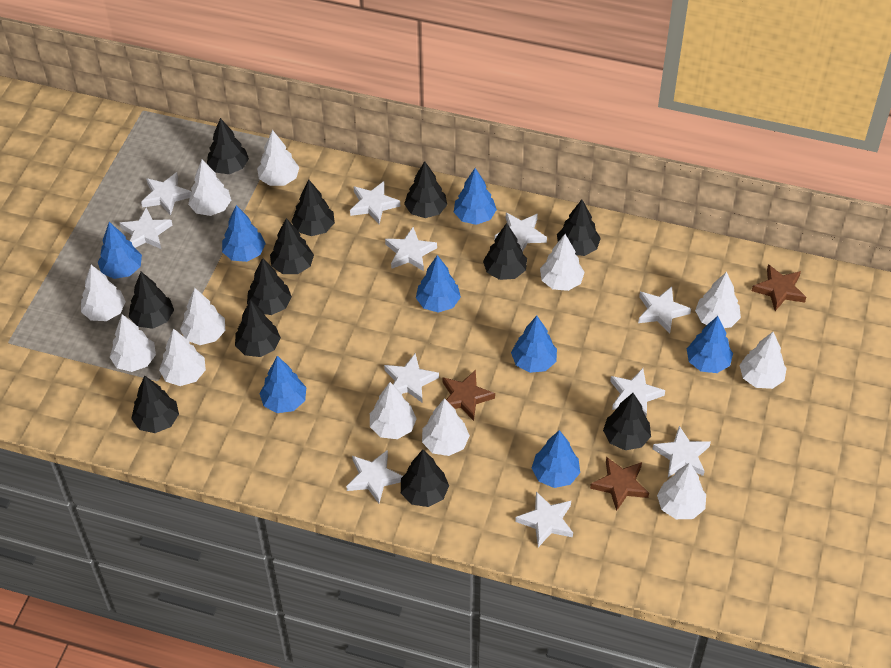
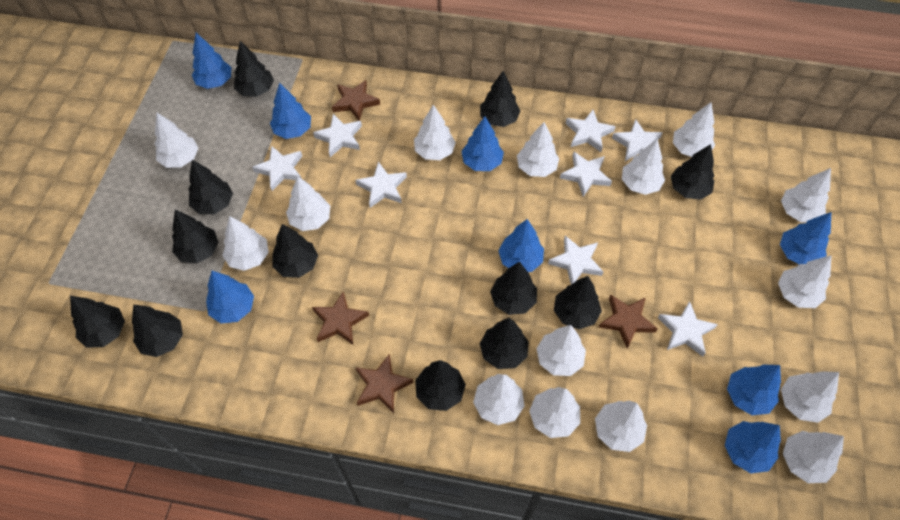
brown star: 3 -> 4
white star: 11 -> 8
white tree: 12 -> 15

